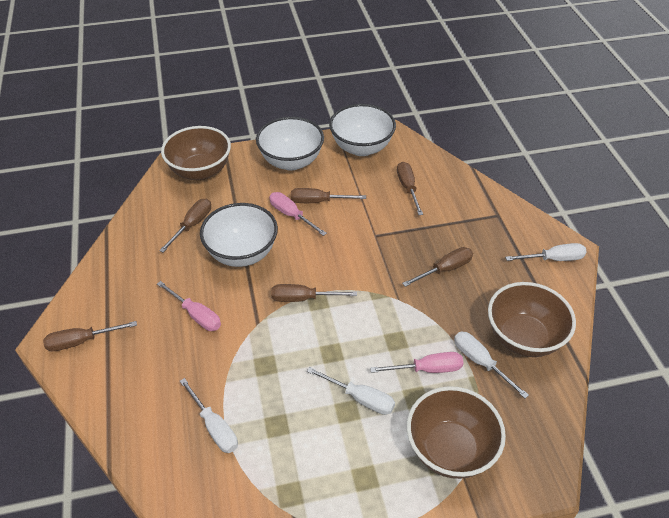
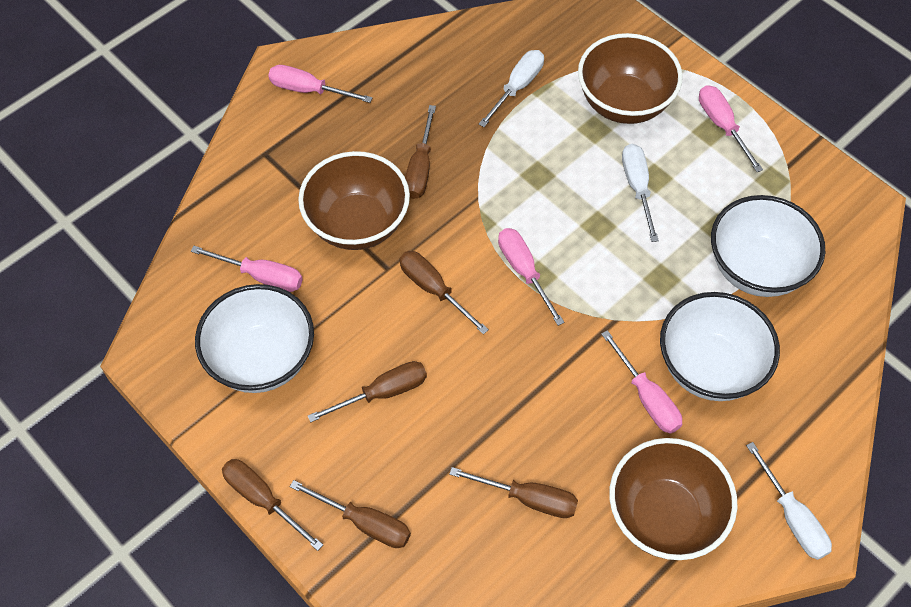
pink screwdriver: 3 -> 5
white screwdriver: 4 -> 3

